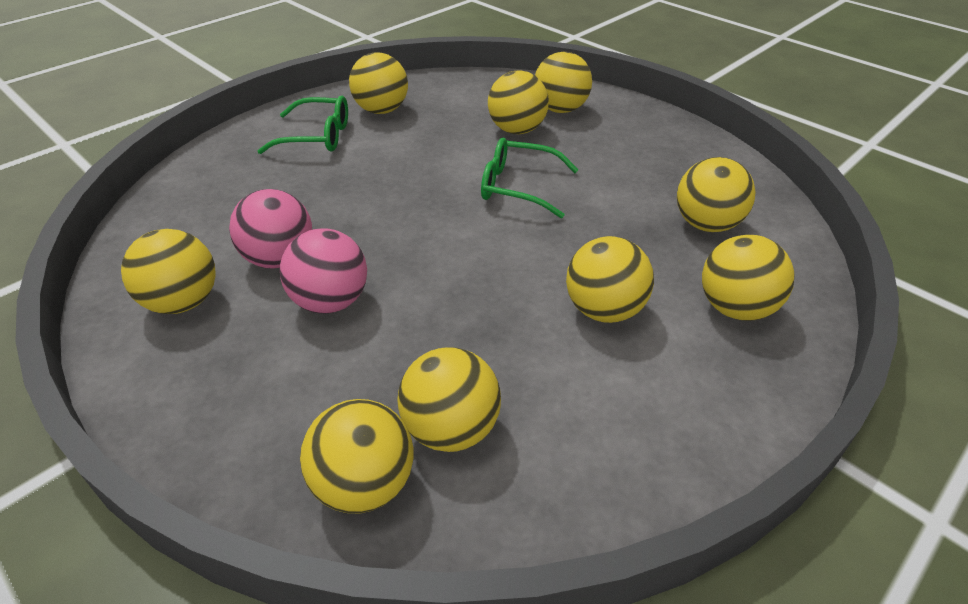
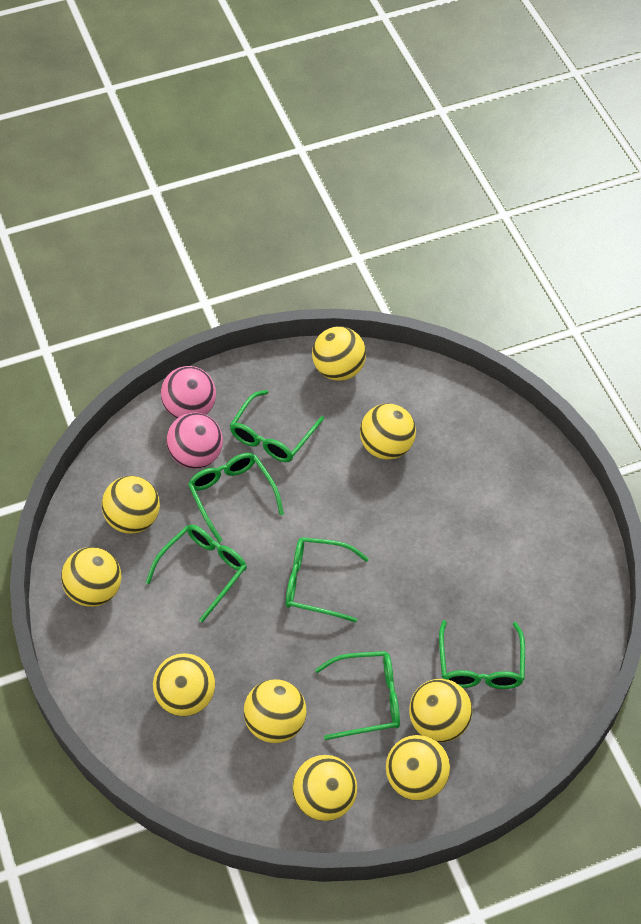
green glasses: 2 -> 6

